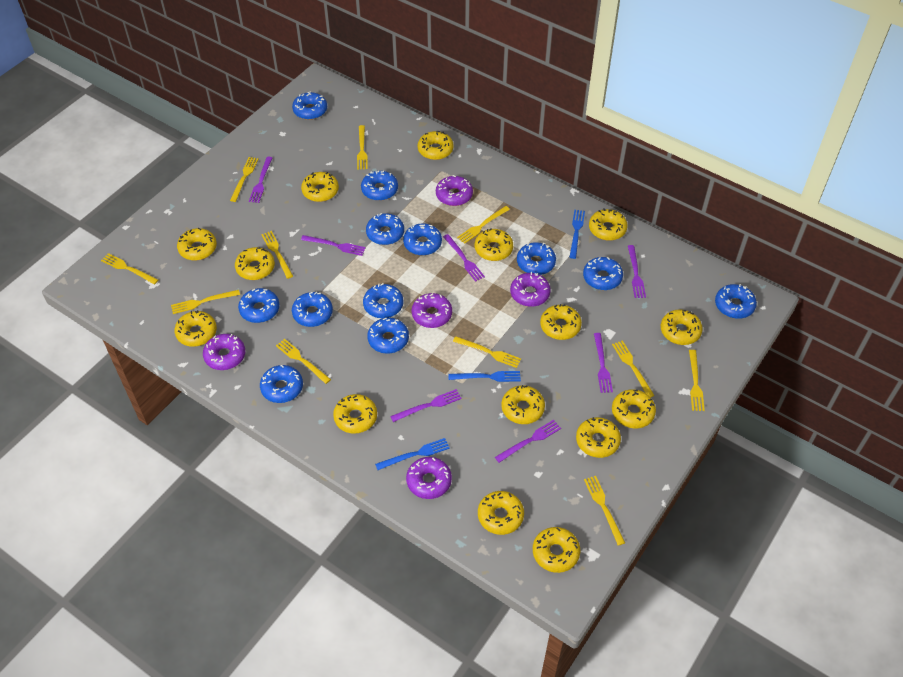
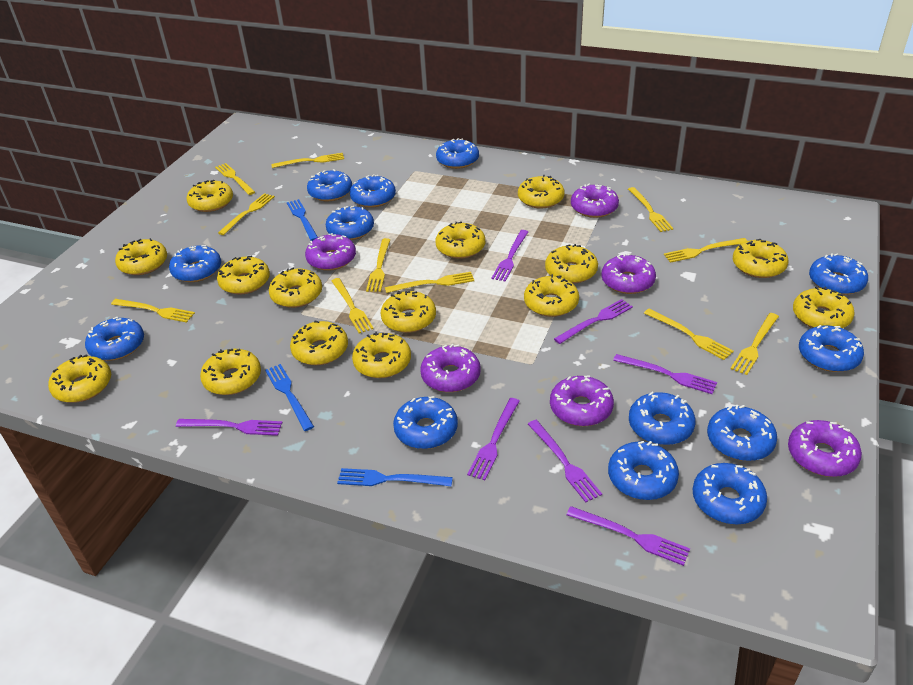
blue donut: 12 -> 13
purple donut: 5 -> 6

